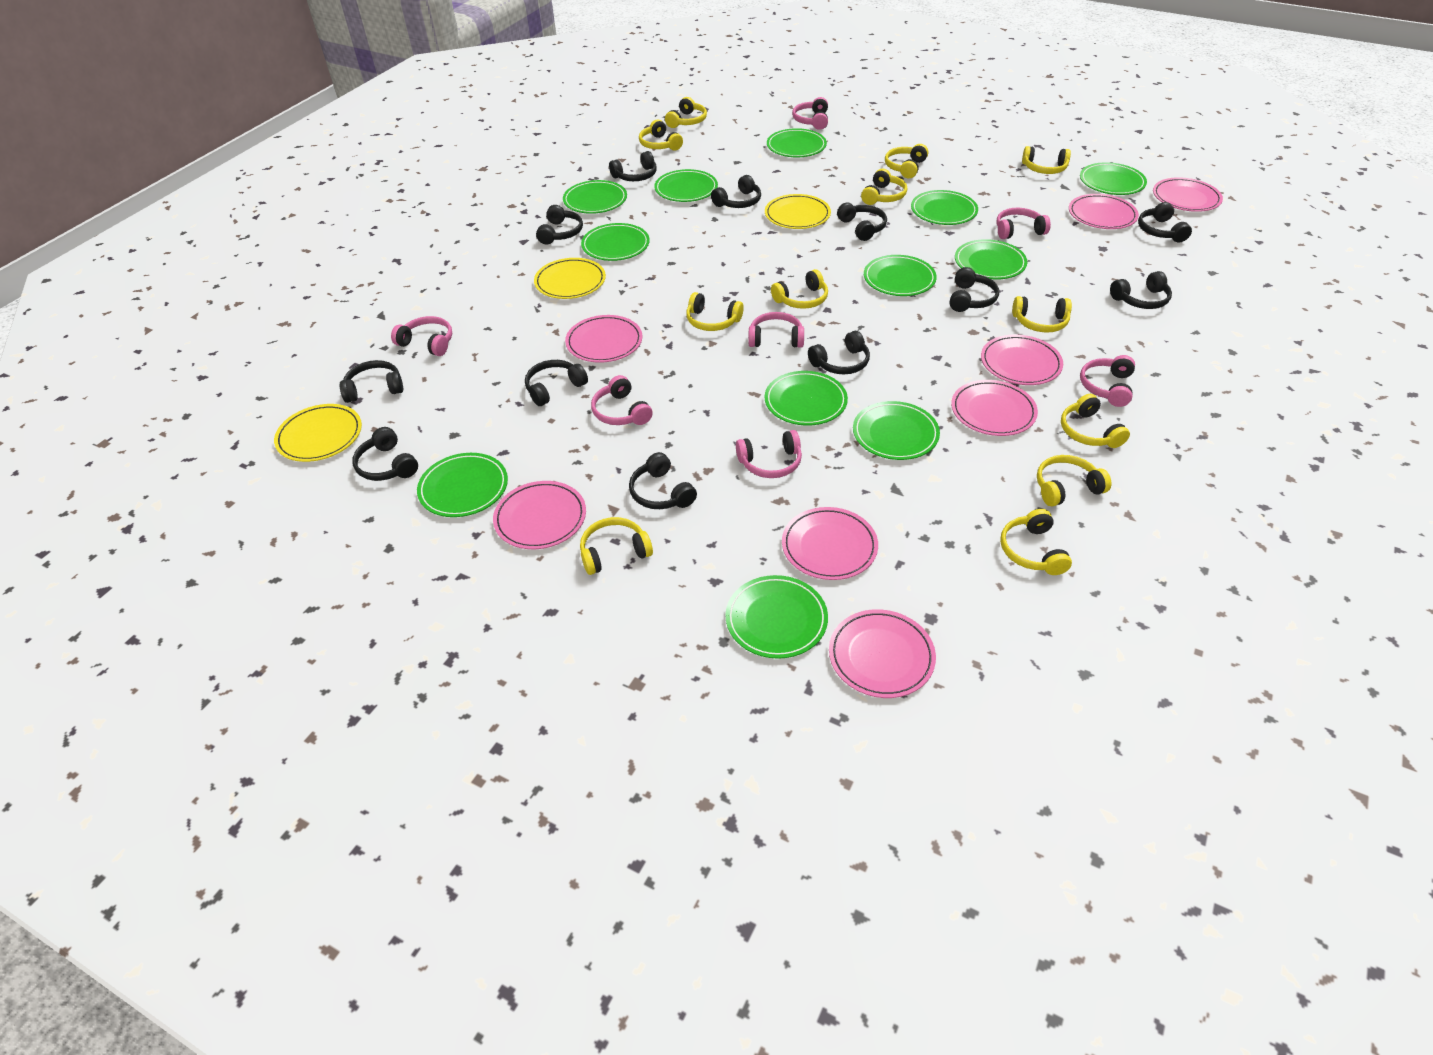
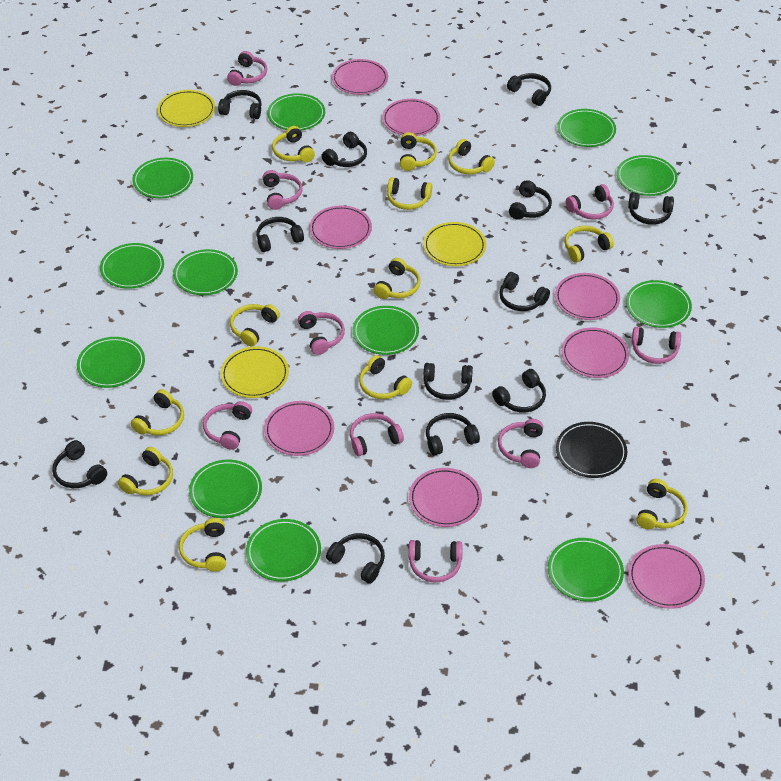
black plate: 0 -> 1
pink headphones: 7 -> 9

